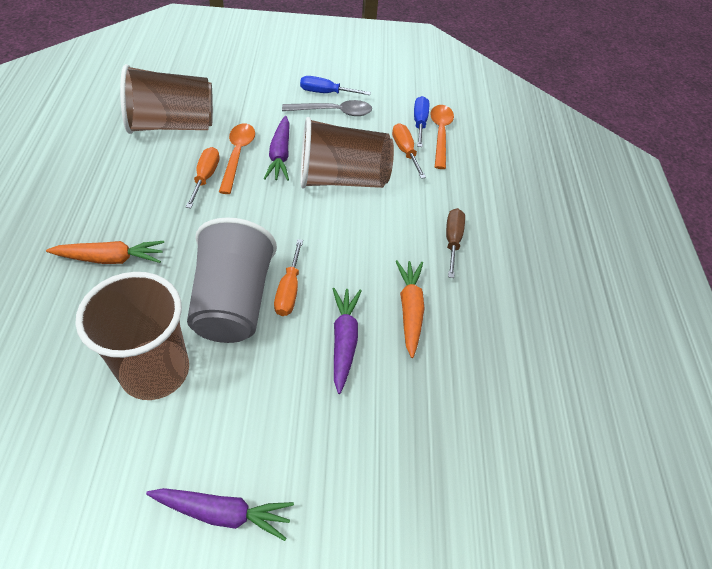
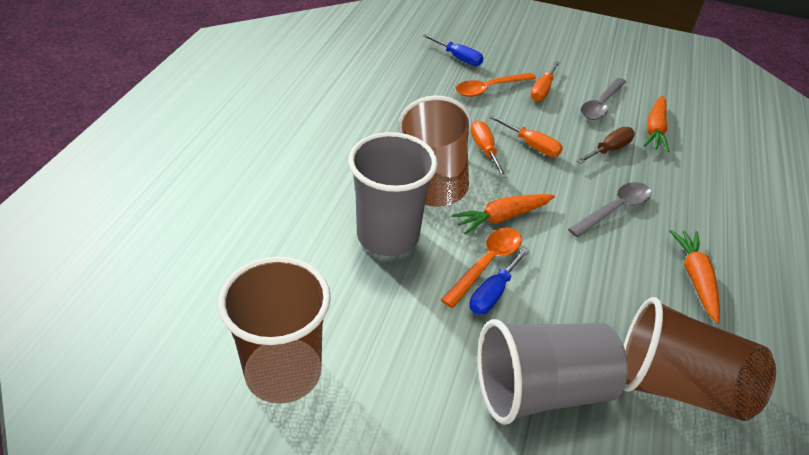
grey cup: 1 -> 2
grey spoon: 1 -> 2
orange carrot: 2 -> 3
purple carrot: 3 -> 0

